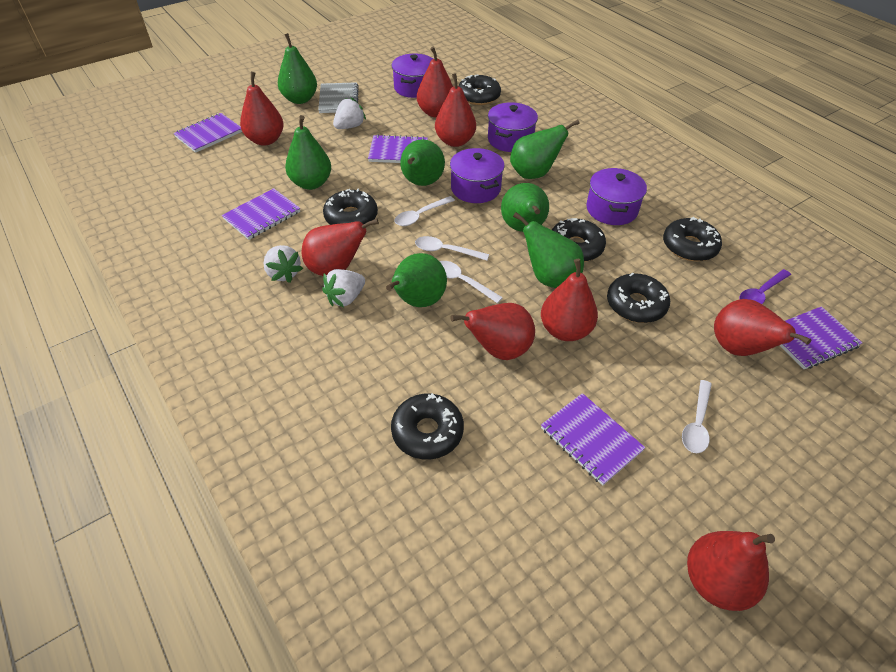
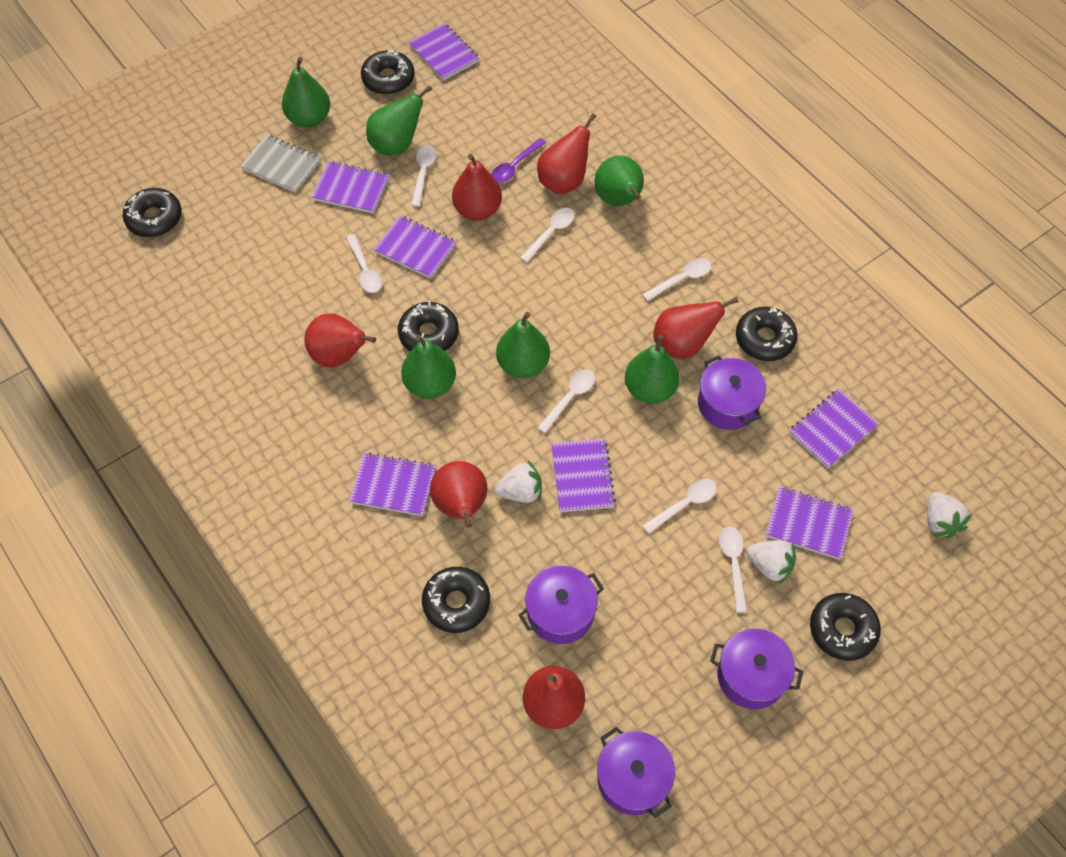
green pear: 7 -> 6
purple notebook: 5 -> 7
red pear: 8 -> 6
white spoon: 4 -> 7

